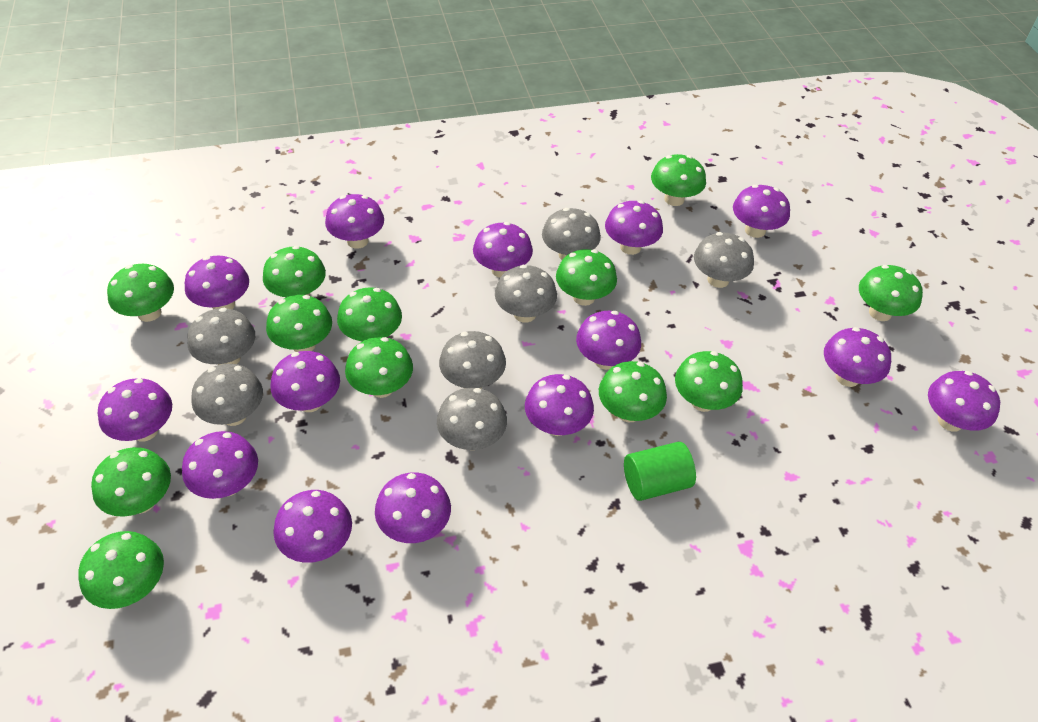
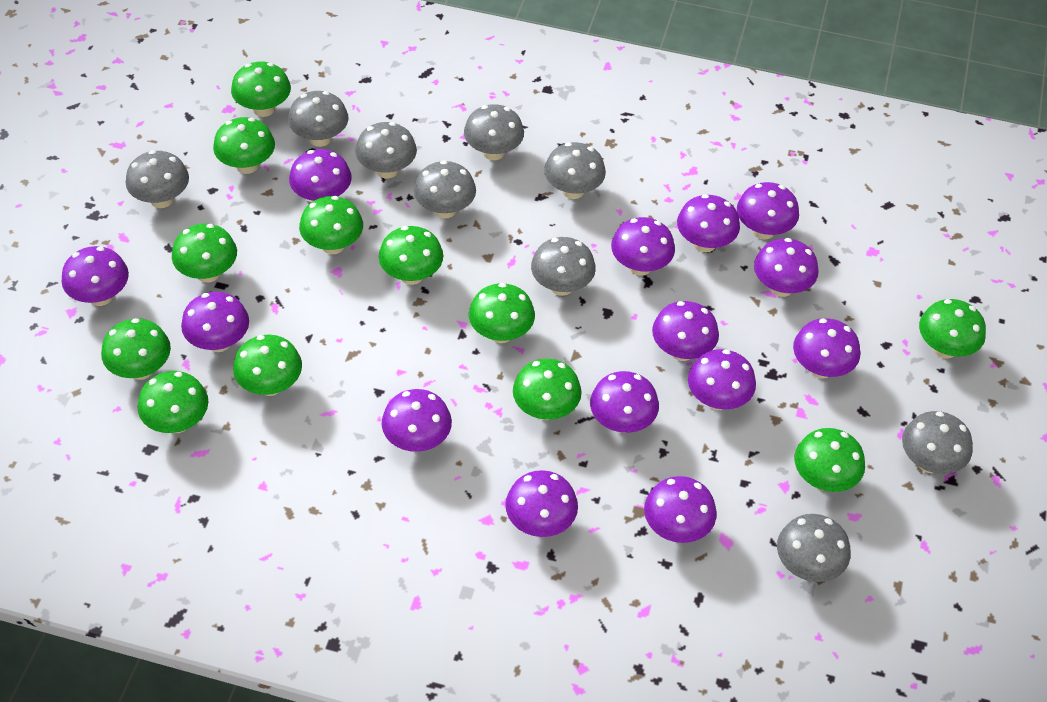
green cylinder: 1 -> 0
grey mushroom: 7 -> 9

